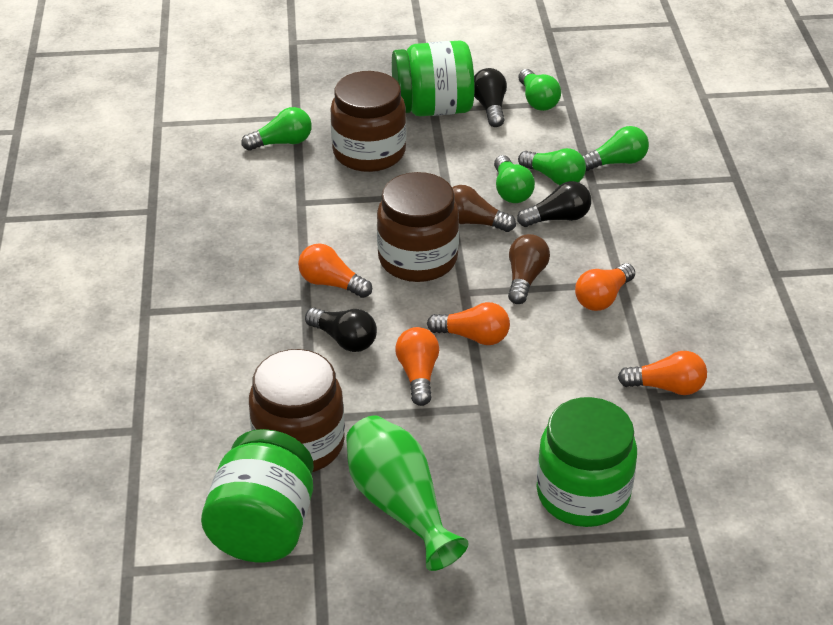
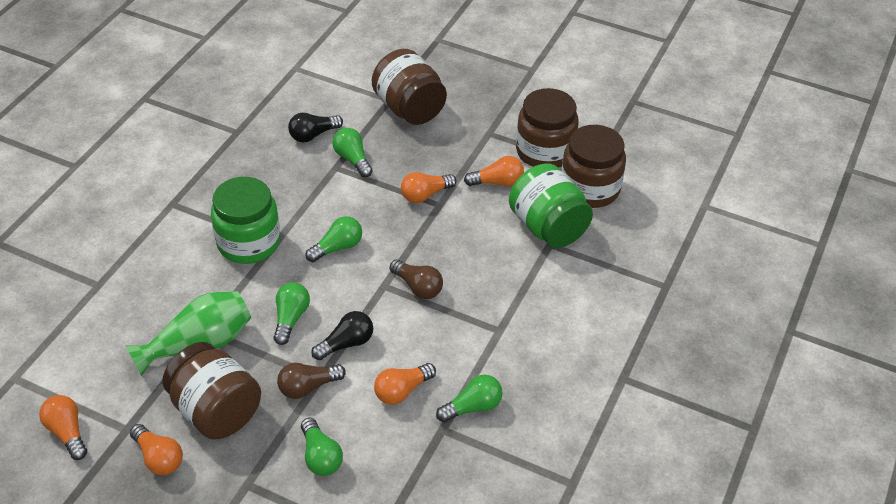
black light bulb: 3 -> 2
brown jar: 3 -> 4
green jar: 3 -> 2

